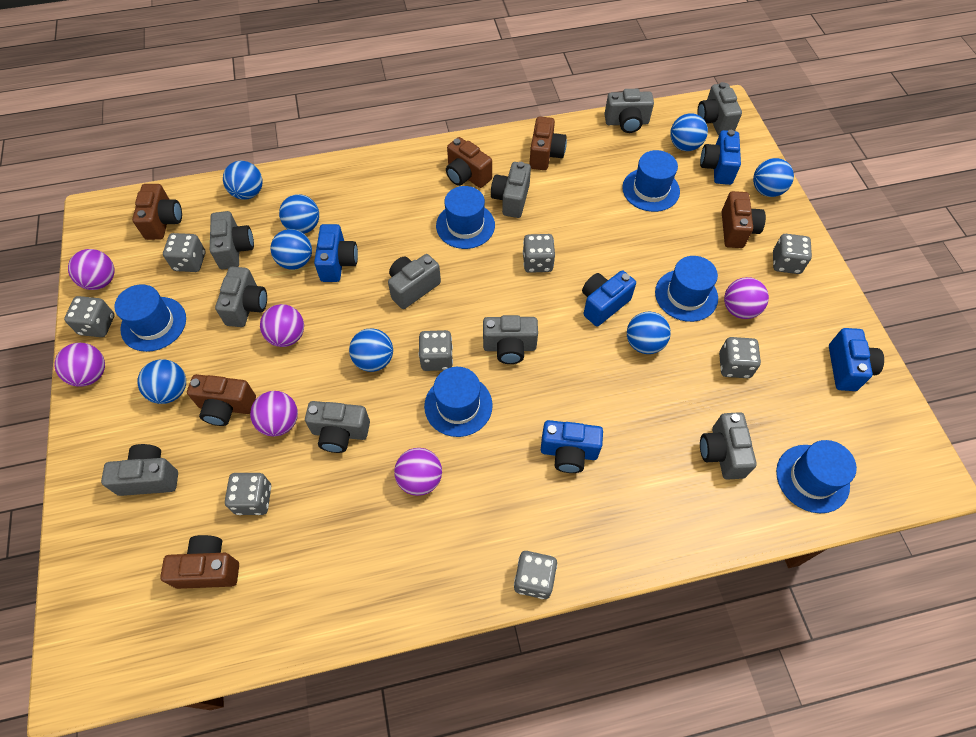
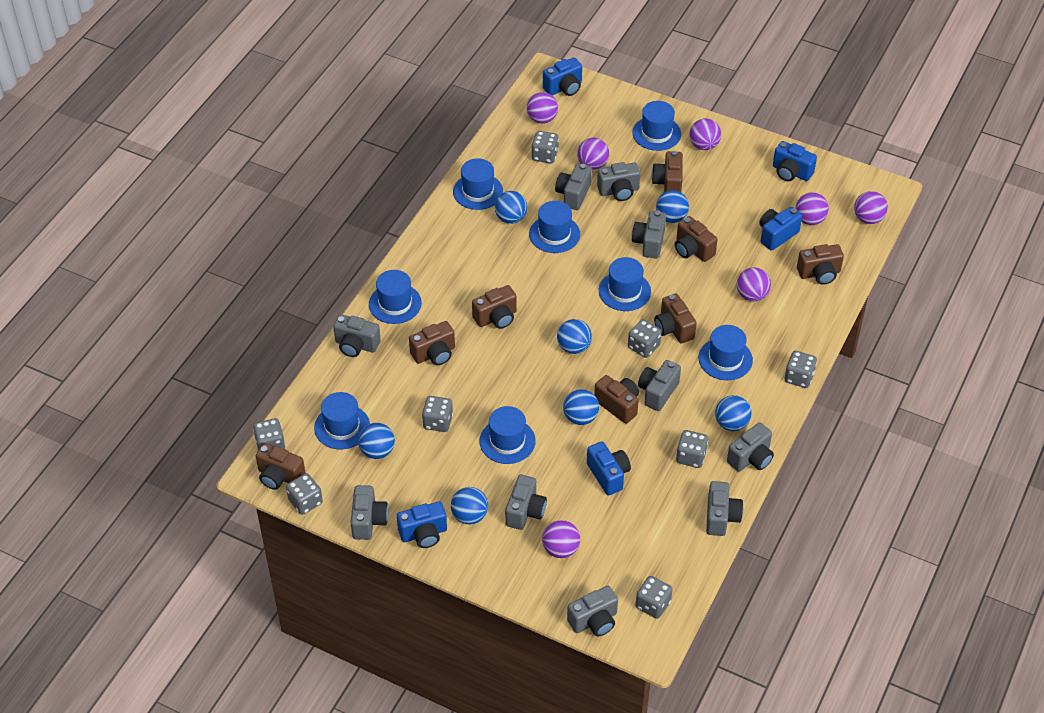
blue ball: 8 -> 7
blue hat: 6 -> 8
brown camera: 6 -> 8
purple ball: 6 -> 7

